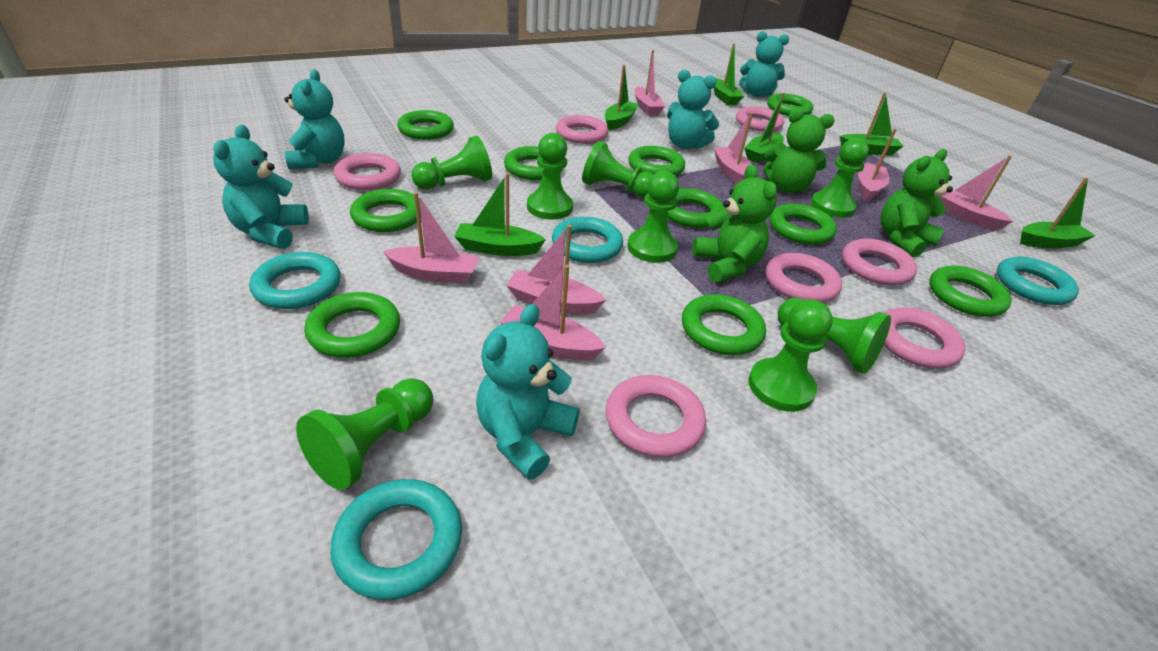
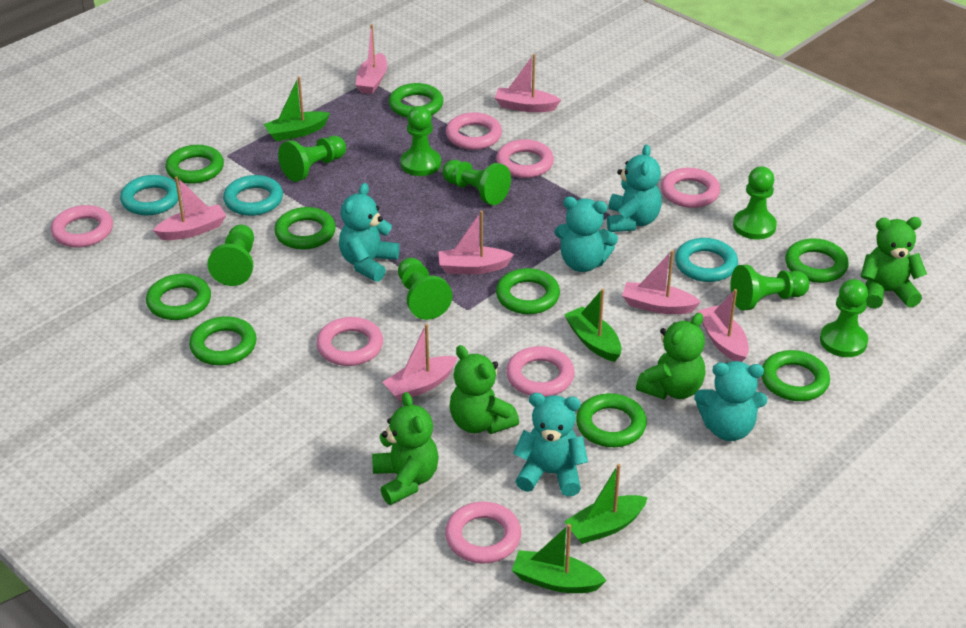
green boat: 6 -> 4
green ring: 10 -> 9
green teddy bear: 3 -> 4
turquoise ring: 4 -> 3

